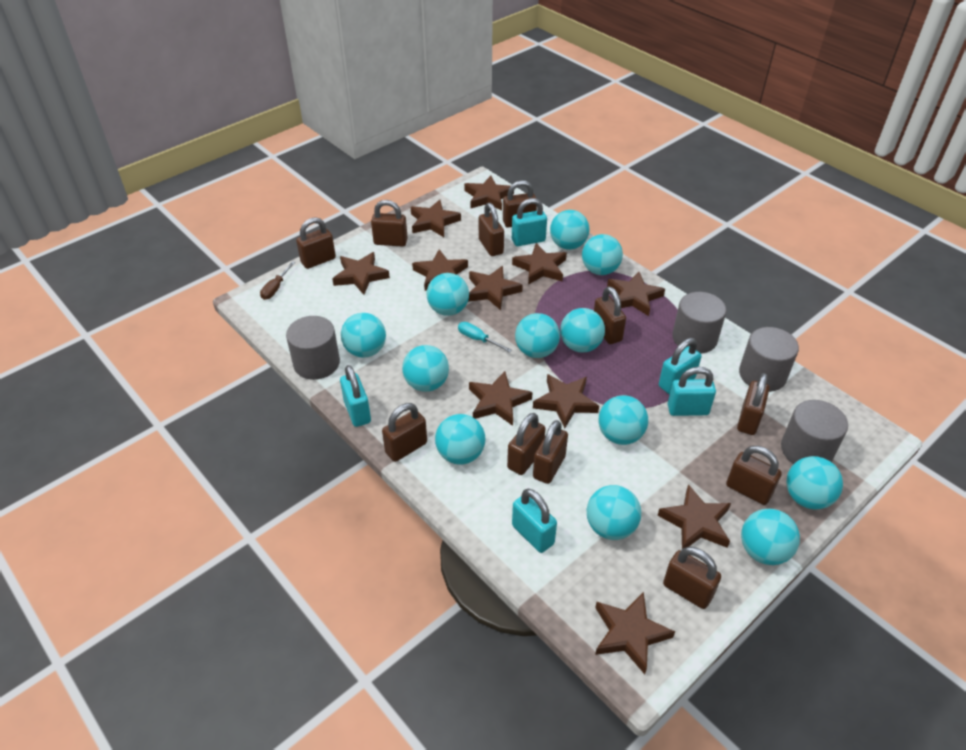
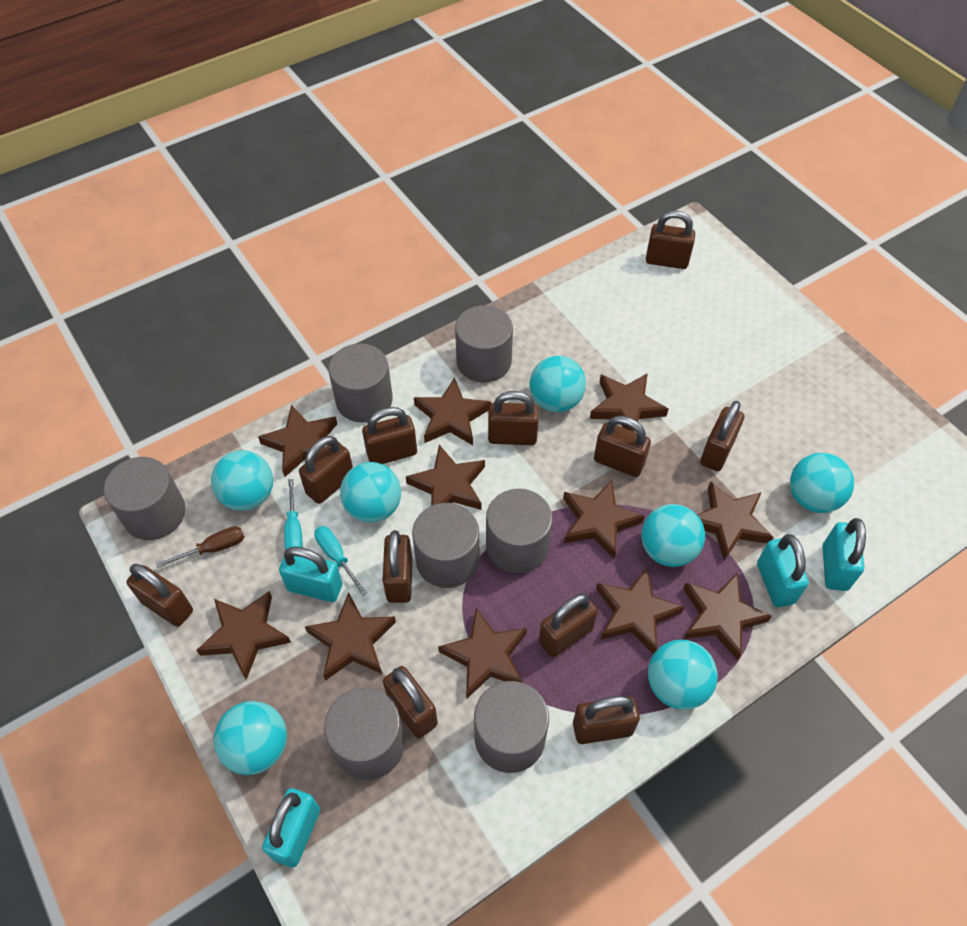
grey cylinder: 4 -> 7
turquoise ball: 12 -> 7
turquoise padlock: 5 -> 4
turquoise screwdriver: 1 -> 2

